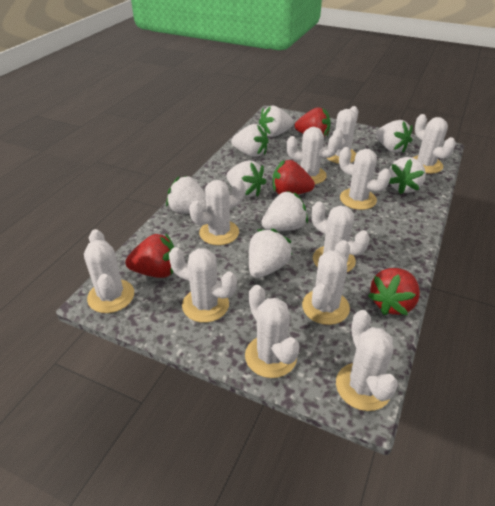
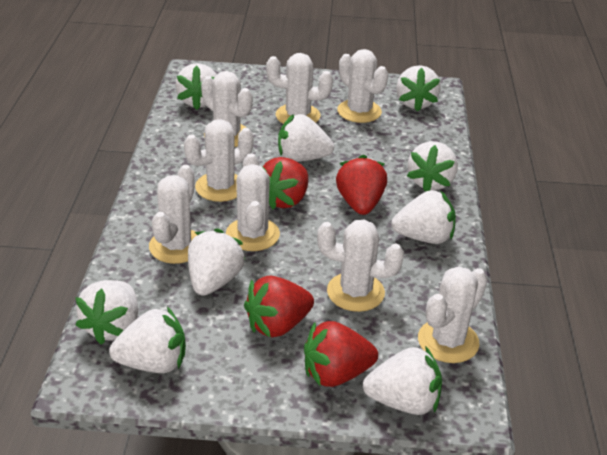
white cactus: 11 -> 8
white strawberry: 8 -> 9

